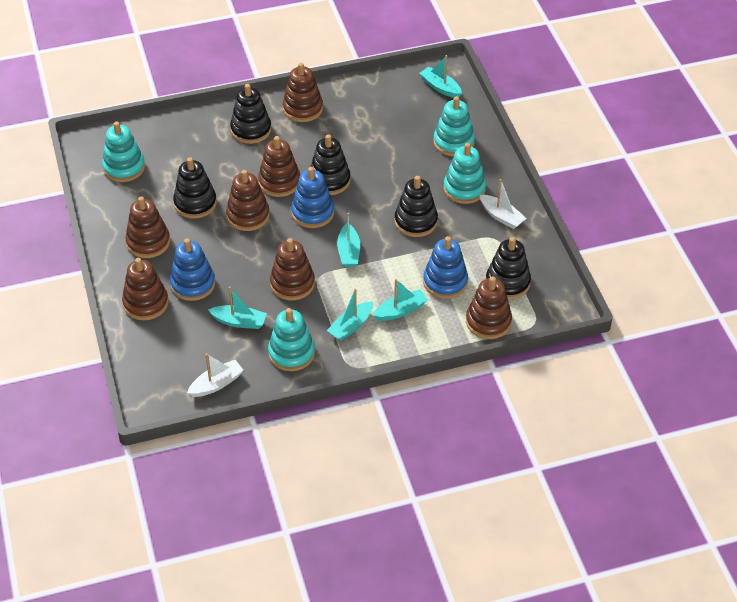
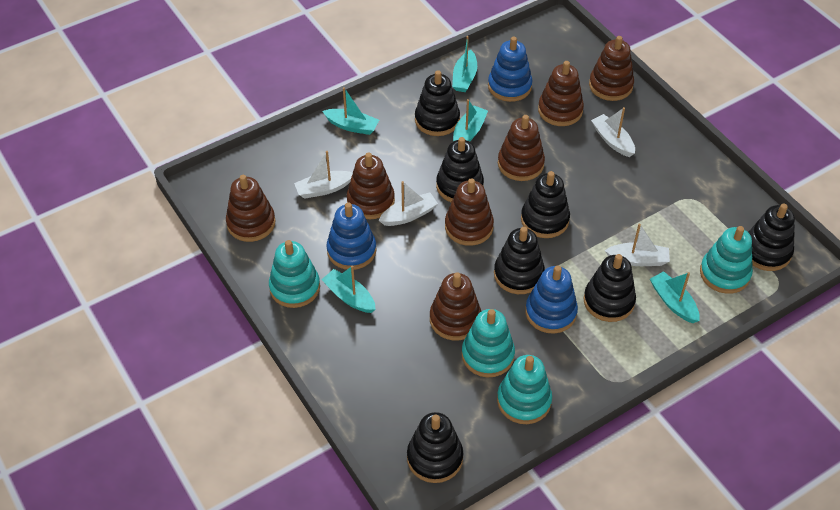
black stacking toy: 5 -> 7
white boat: 2 -> 4

